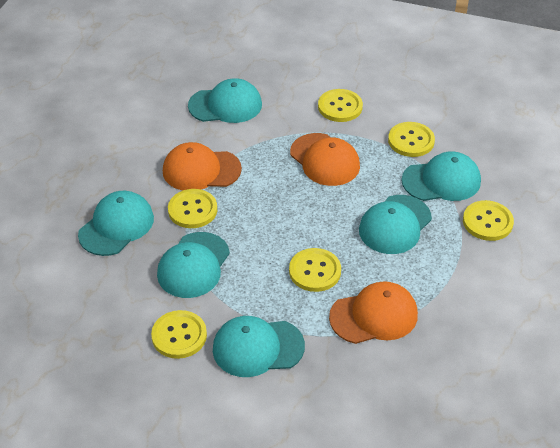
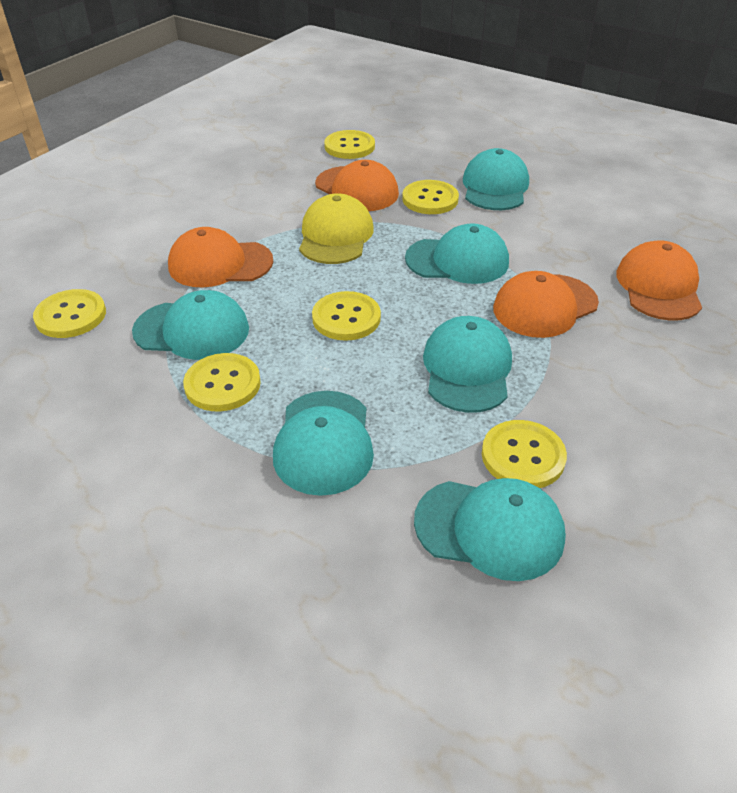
orange cap: 3 -> 4
yellow cap: 0 -> 1

